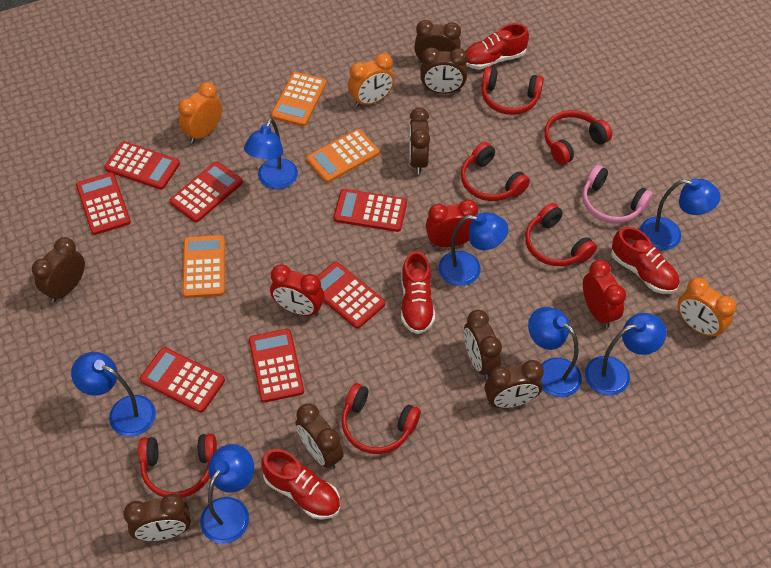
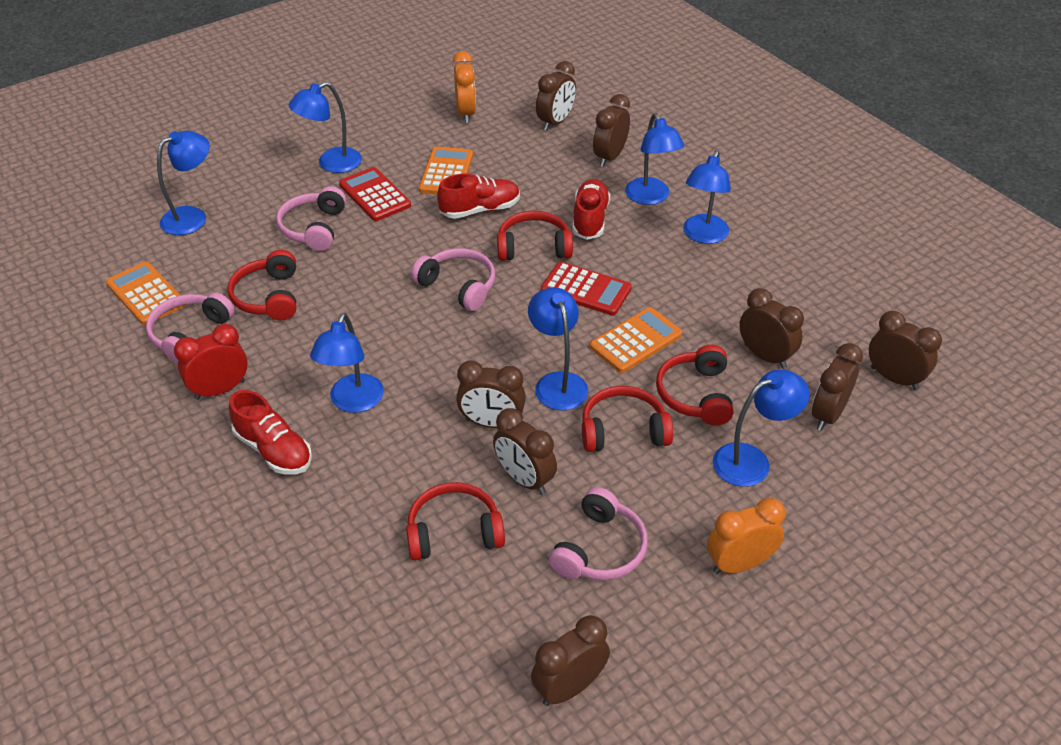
orange clock: 3 -> 2
pink headphones: 1 -> 4
red calculator: 7 -> 2
red clock: 3 -> 1
red headphones: 6 -> 5
red shoe: 4 -> 3

